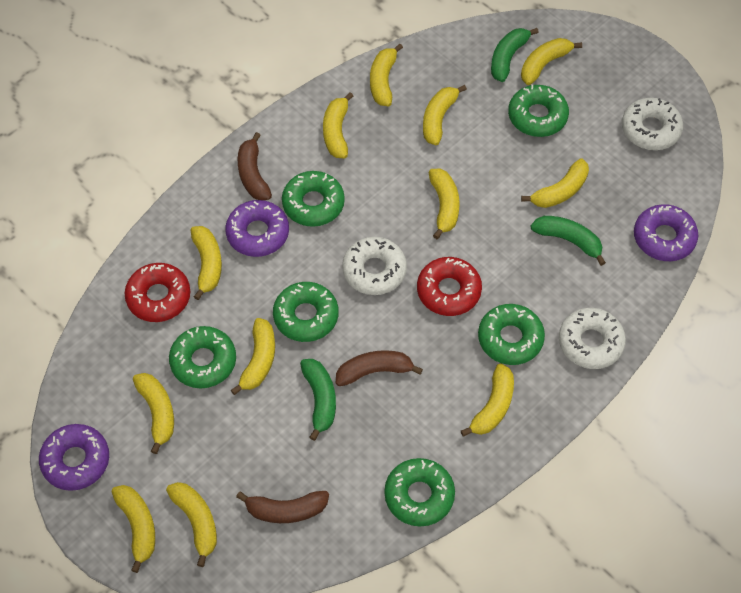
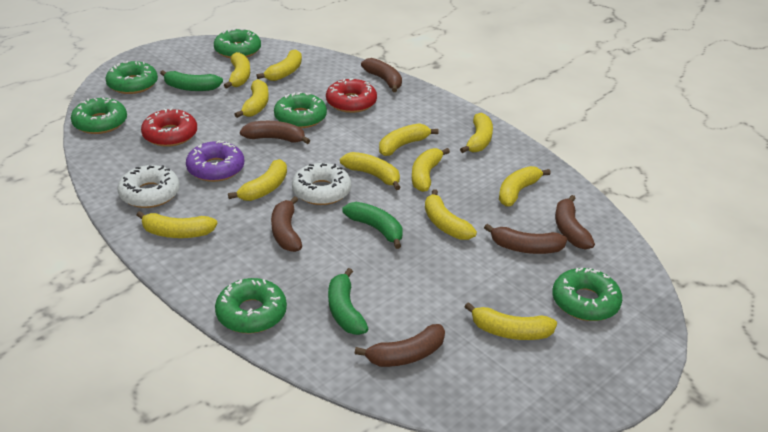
brown banana: 3 -> 6
purple donut: 3 -> 1
white donut: 3 -> 2

